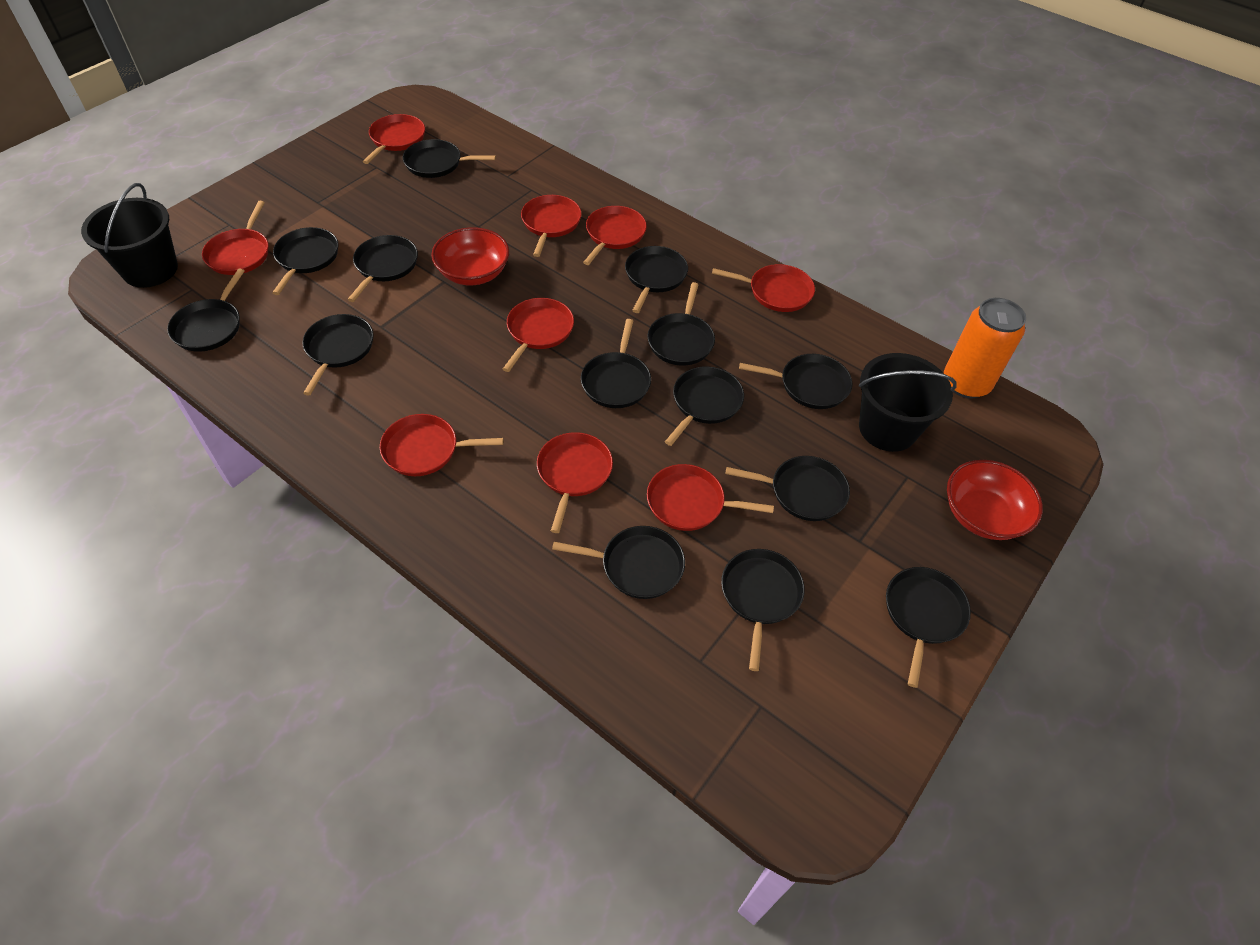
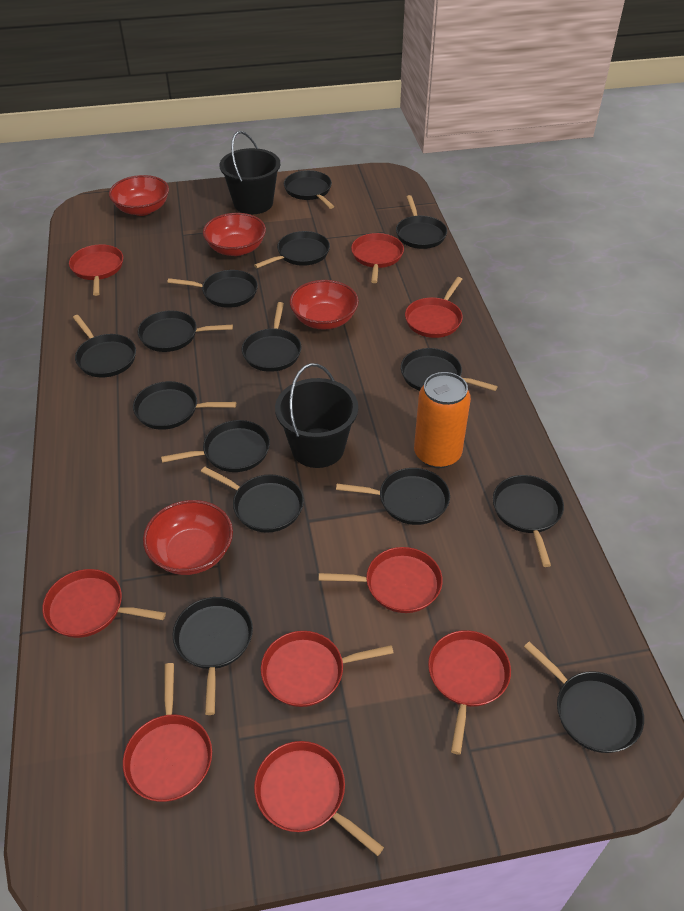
black pan: 14 -> 15
red bowl: 2 -> 4

